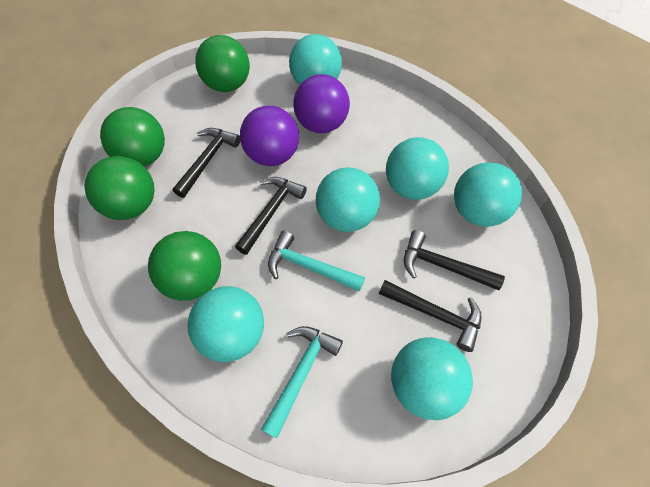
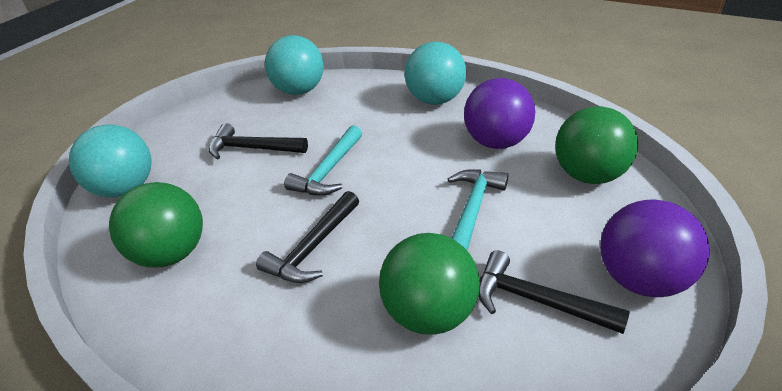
black hammer: 4 -> 3
green ball: 4 -> 3
turquoise ball: 6 -> 3

